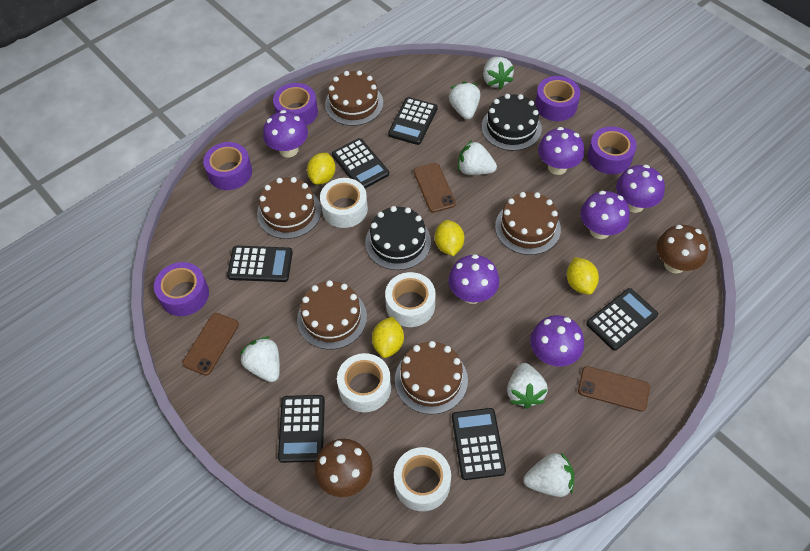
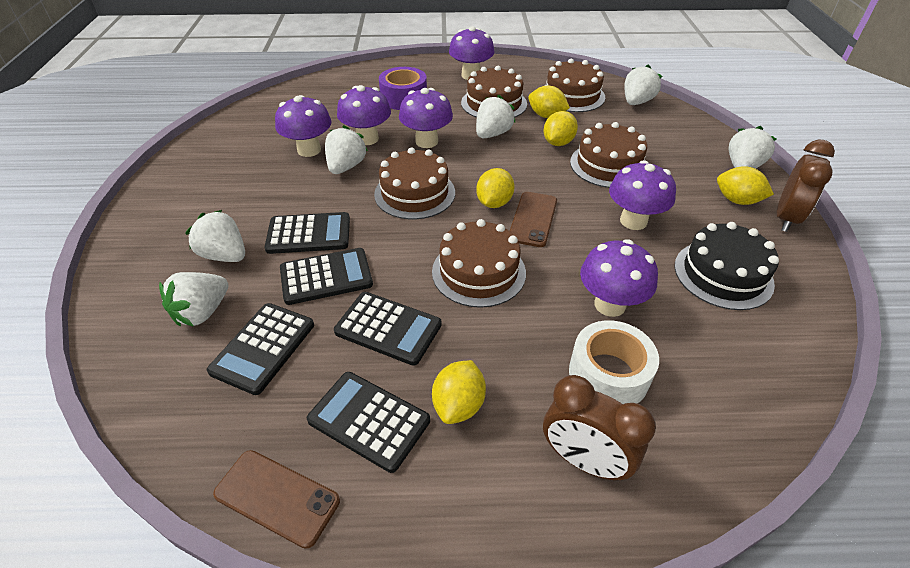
black cake: 2 -> 1
black calculator: 6 -> 5
brown clock: 0 -> 2
brown mushroom: 2 -> 0
brown phone: 3 -> 2
purple tape: 5 -> 1
white tape: 4 -> 1
yellow lemon: 4 -> 5

